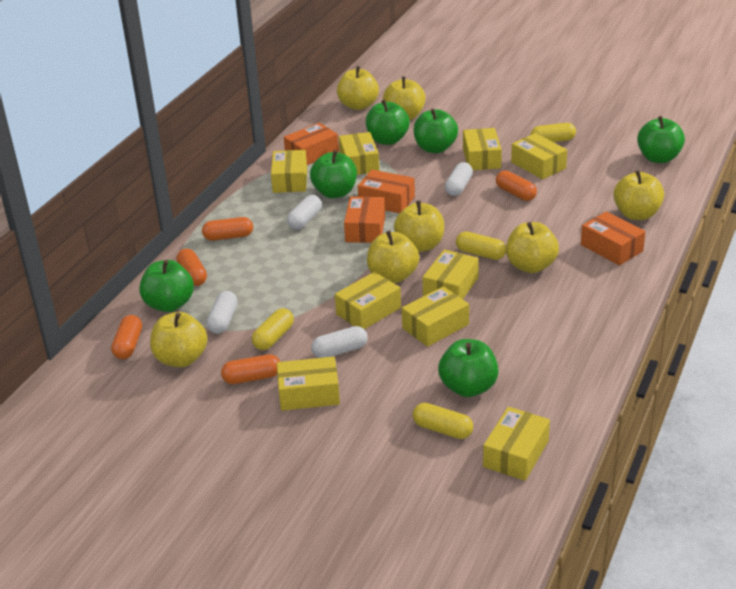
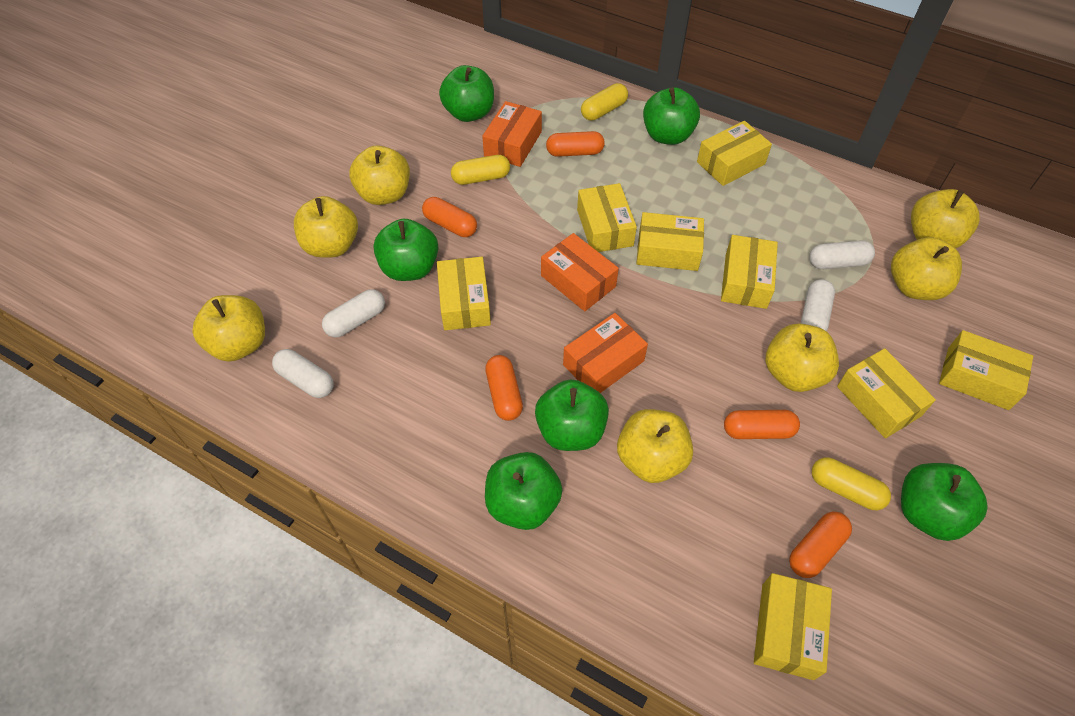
orange box: 4 -> 3
yellow box: 9 -> 8
yellow capsule: 4 -> 3

